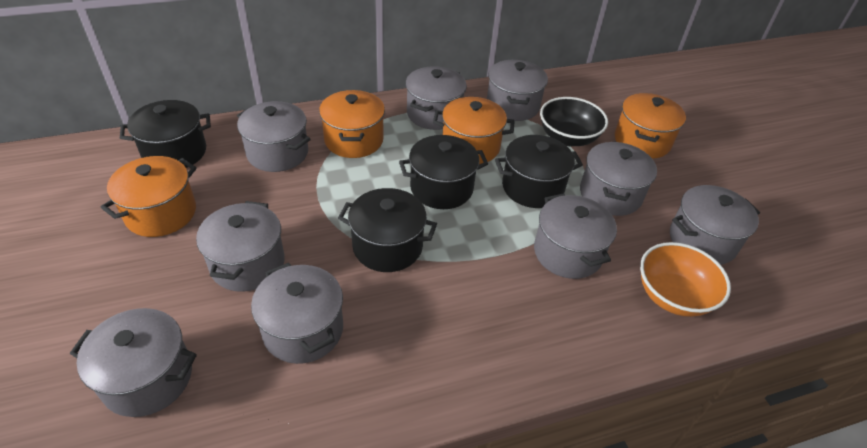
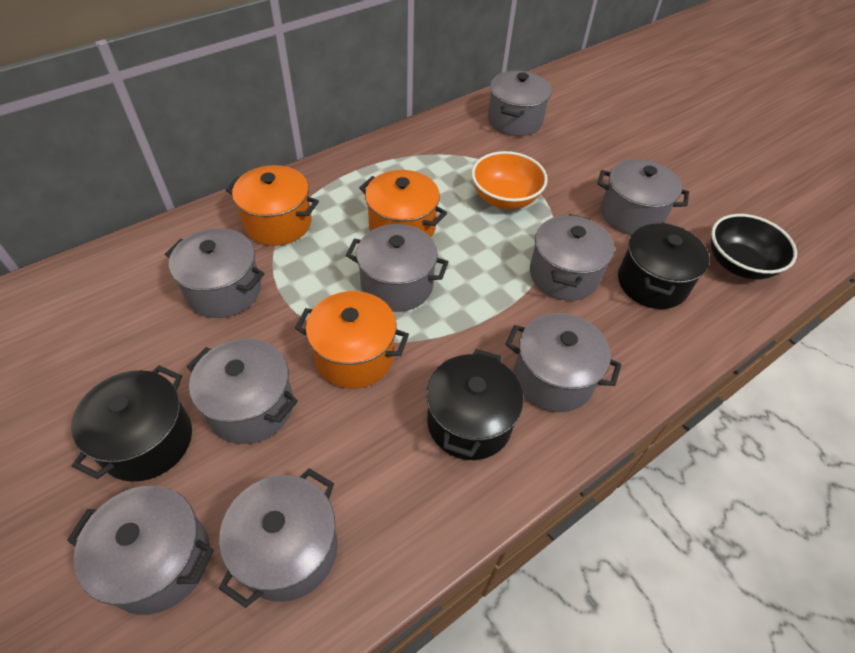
black pot: 4 -> 3
orange pot: 4 -> 3

